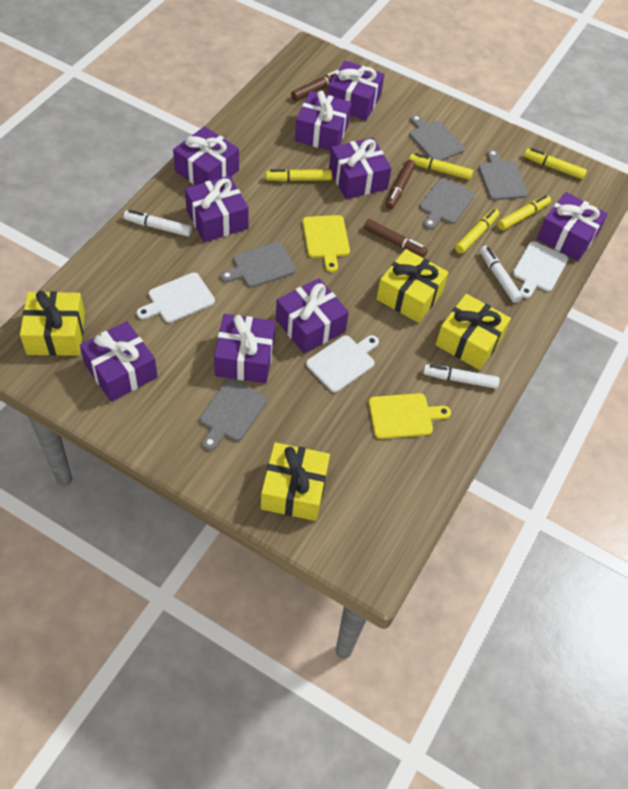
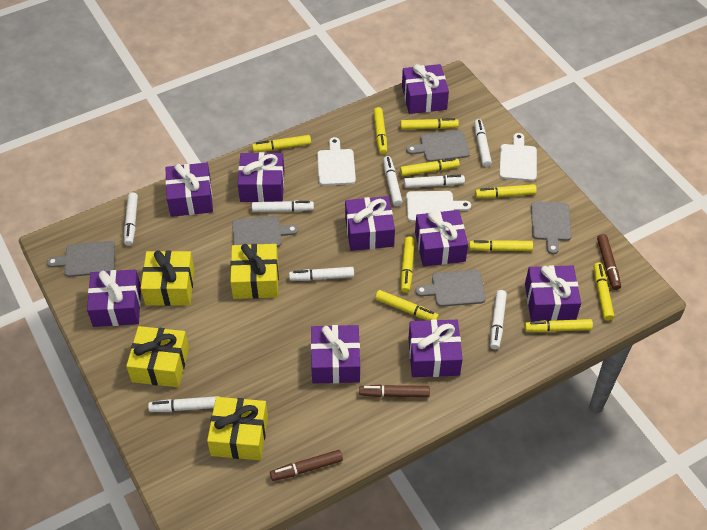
white marker: 3 -> 8
yellow cutting board: 2 -> 0
yellow marker: 5 -> 10

